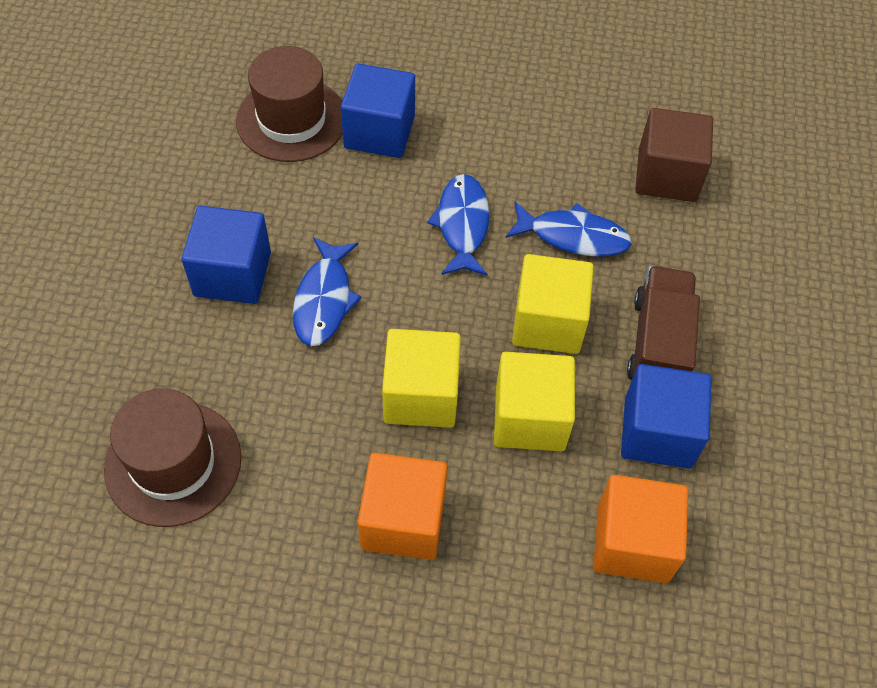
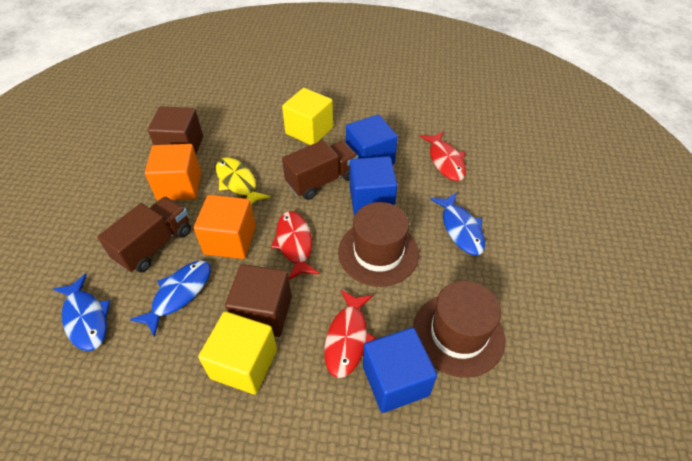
brown cube: 1 -> 2
brown truck: 1 -> 2
red fish: 0 -> 3
yellow cube: 3 -> 2
yellow fish: 0 -> 1

